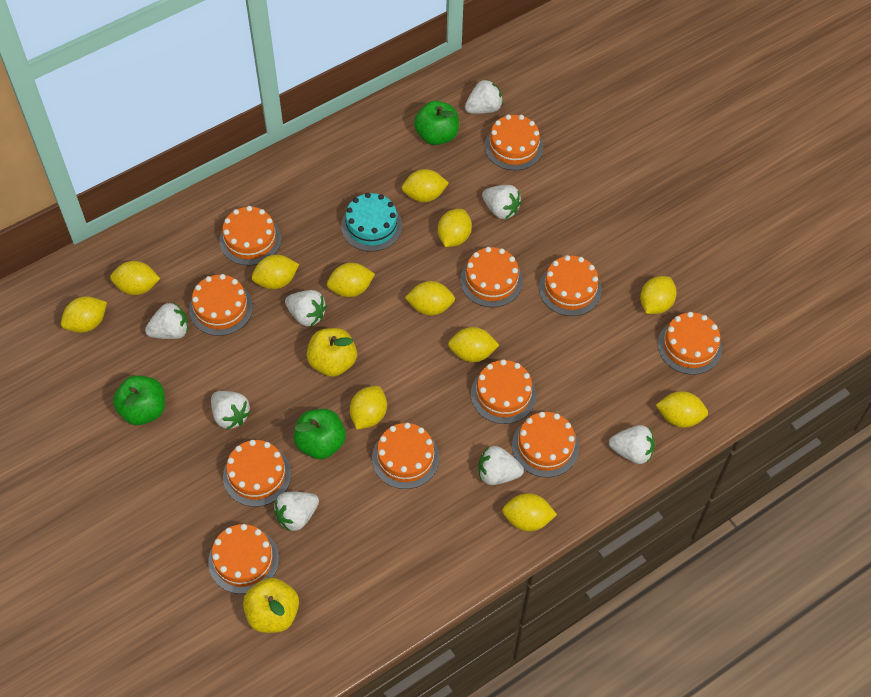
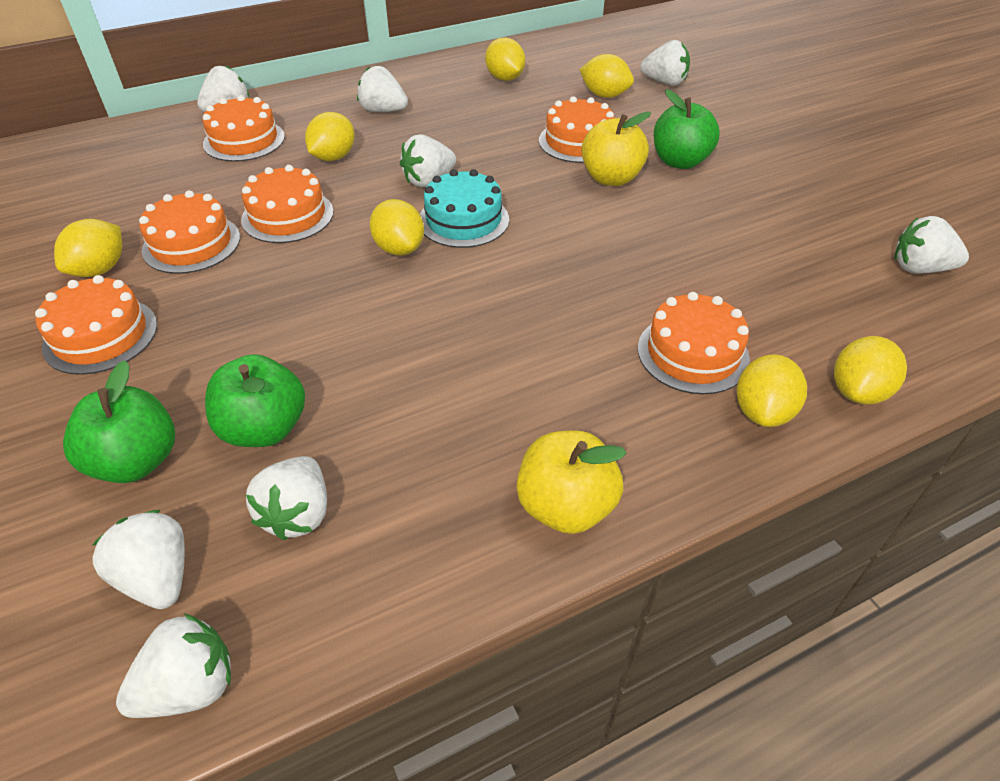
orange cake: 11 -> 6
yellow lemon: 12 -> 7

